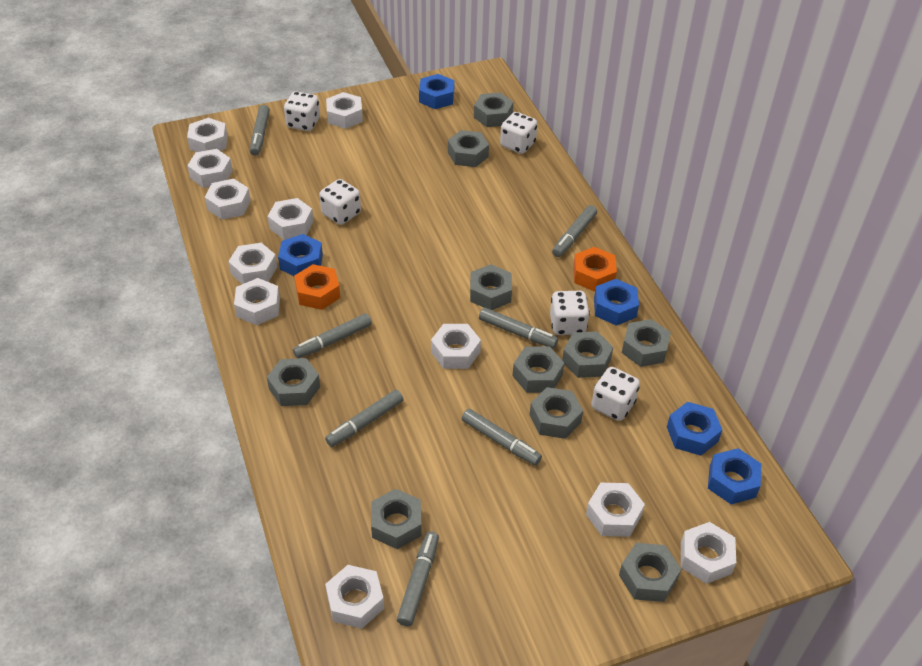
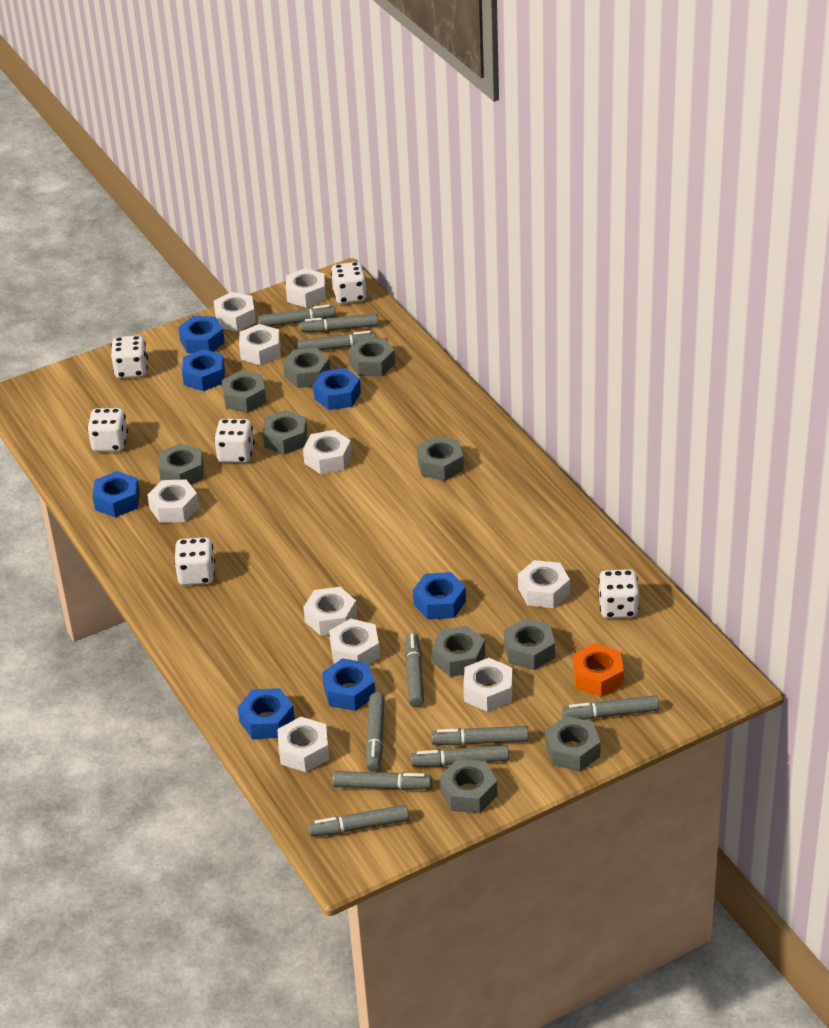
blue nut: 5 -> 7
grey marker: 7 -> 10
orange nut: 2 -> 1
white dice: 5 -> 6
white nut: 11 -> 10

